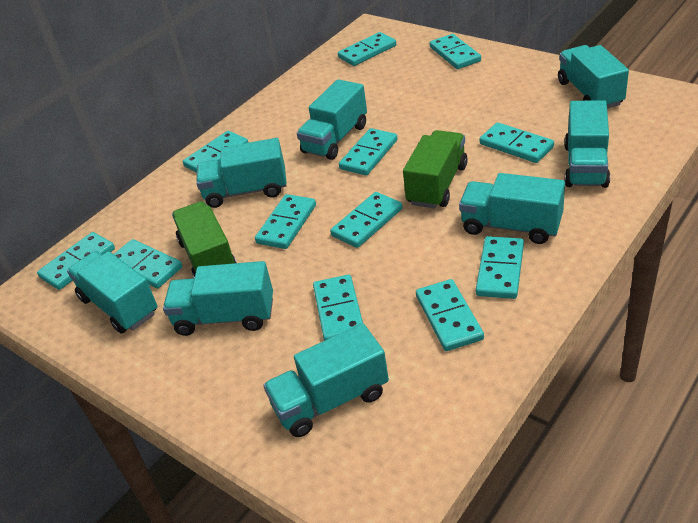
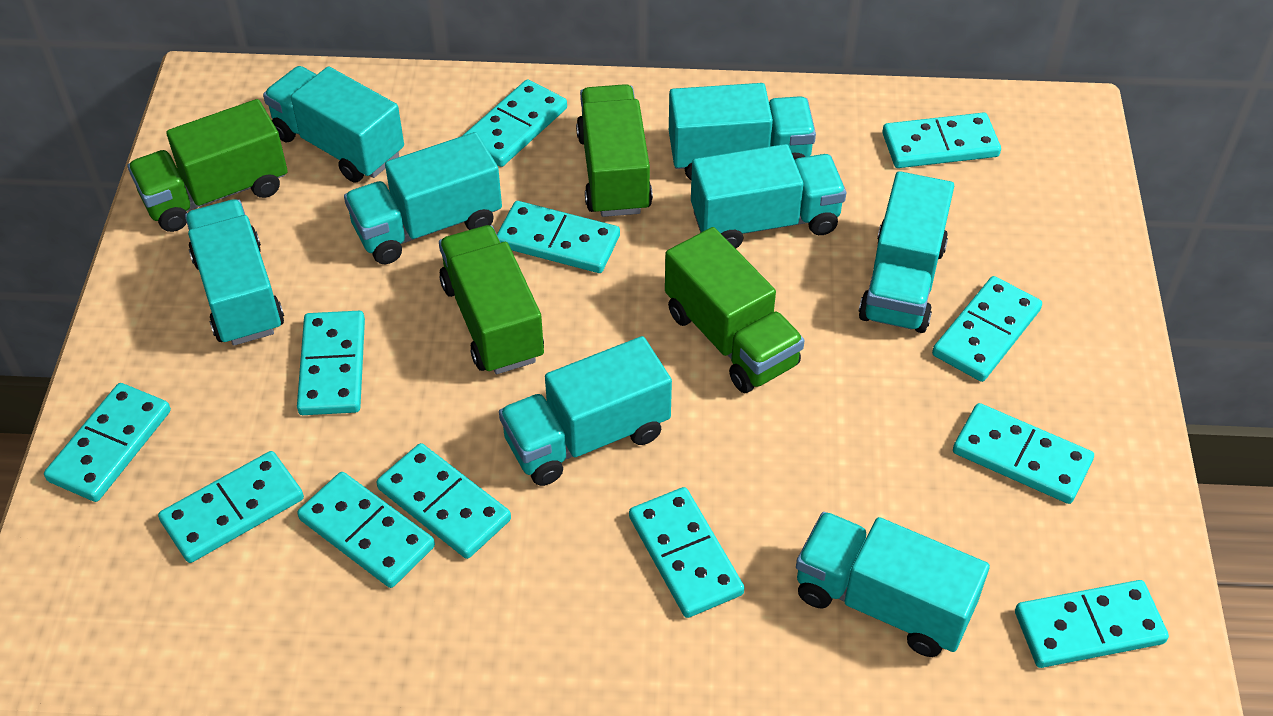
green truck: 2 -> 4

